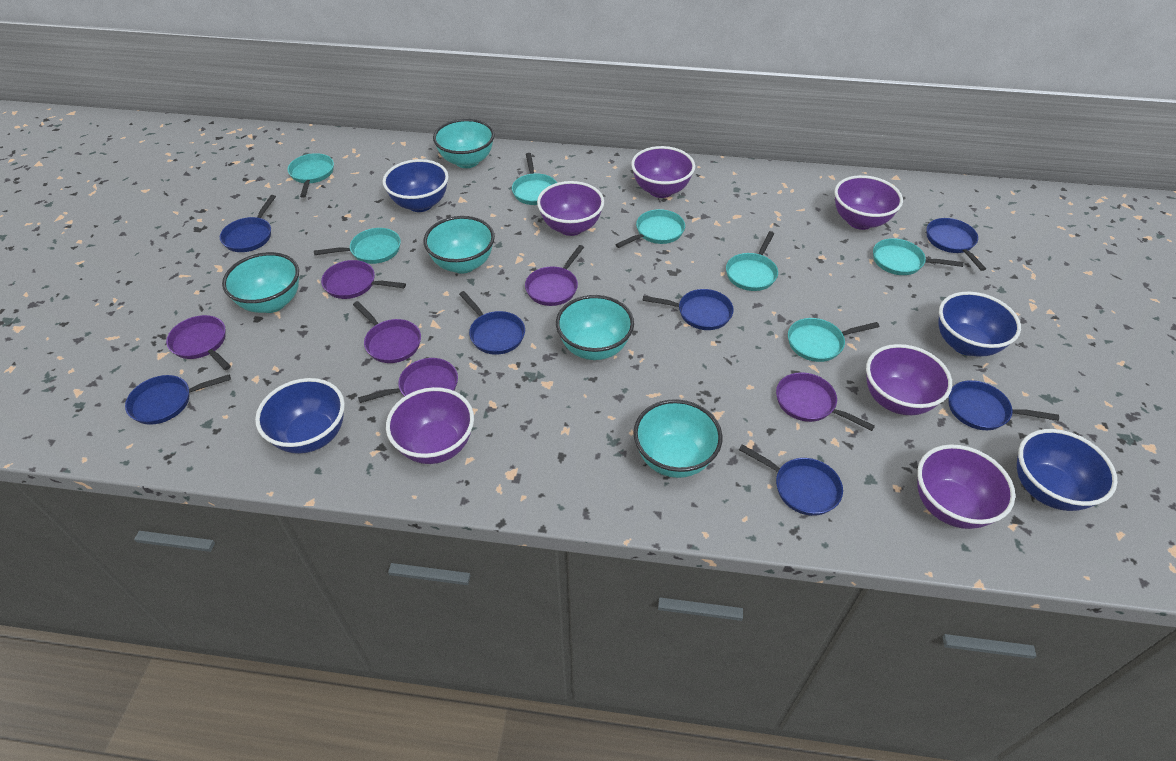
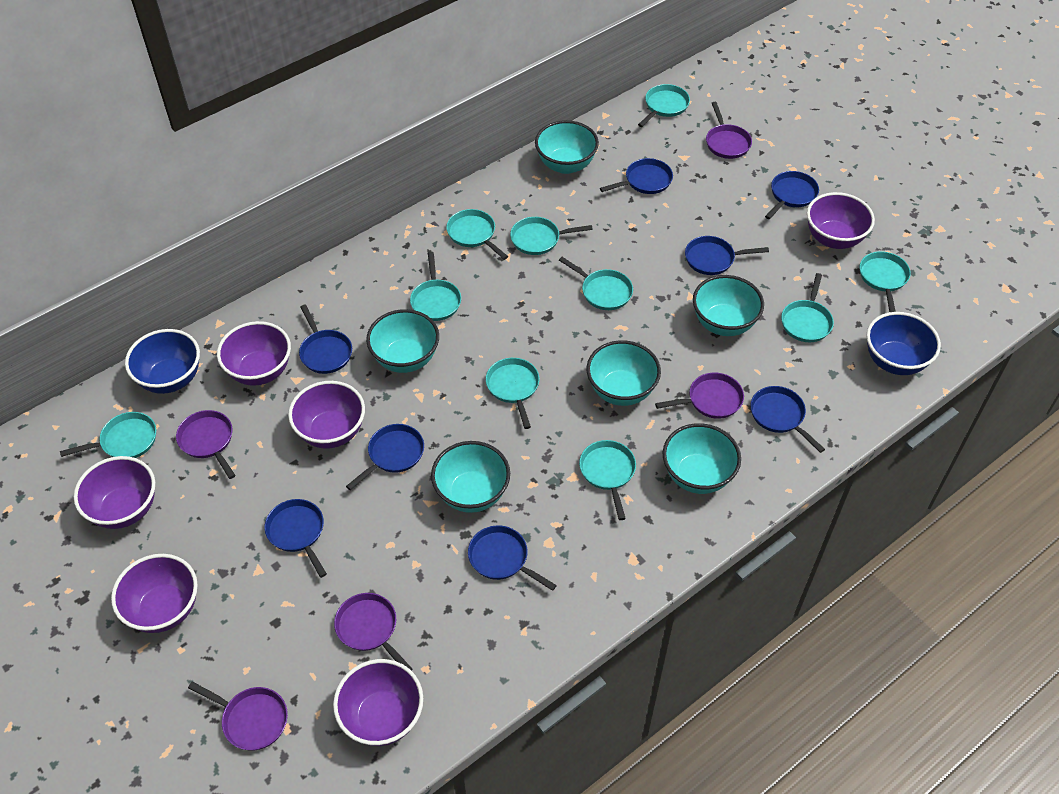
blue bowl: 4 -> 2
blue pan: 7 -> 8
purple pan: 6 -> 5
turquoise bowl: 5 -> 6
turquoise pan: 7 -> 10

